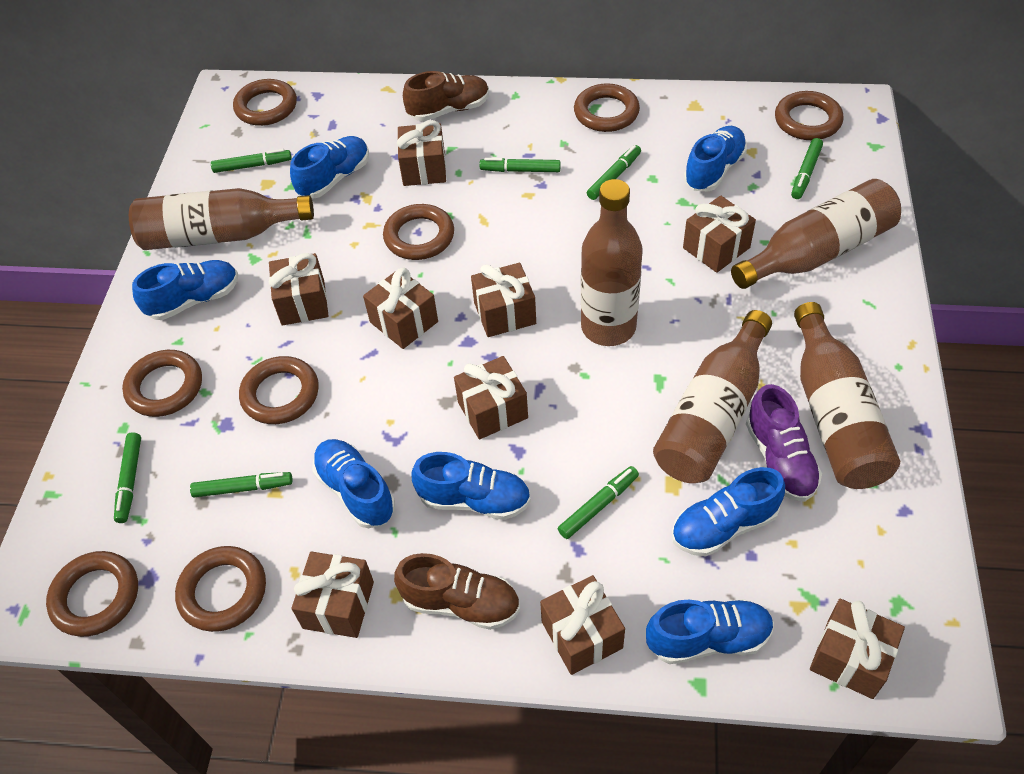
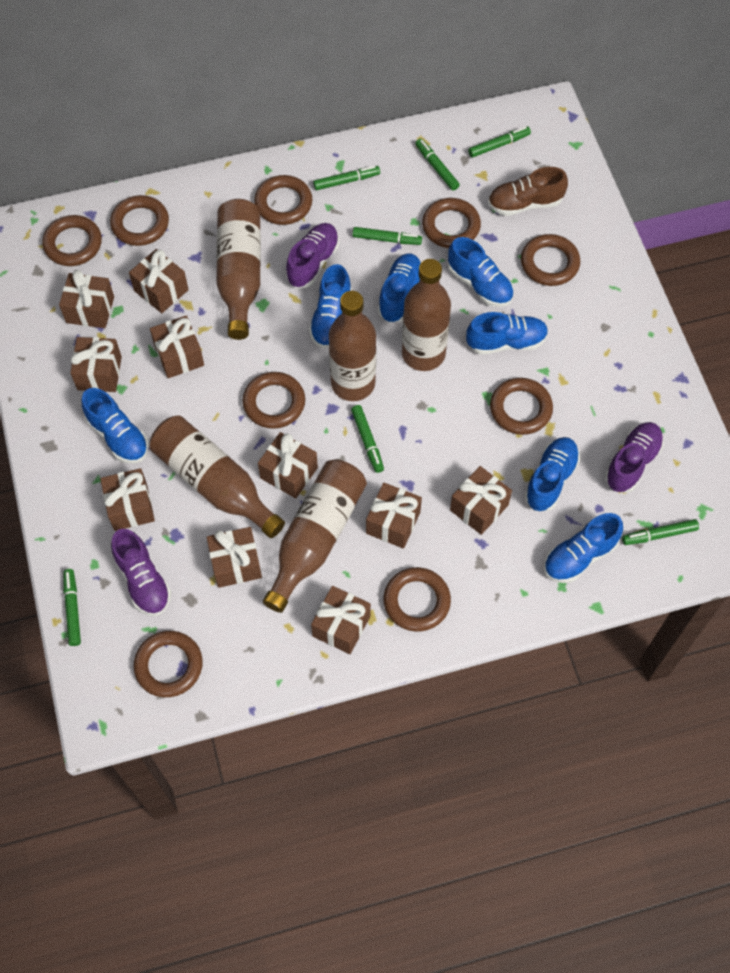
brown gift: 9 -> 10
brown ring: 8 -> 9
brown shoe: 2 -> 1
purple shoe: 1 -> 3

